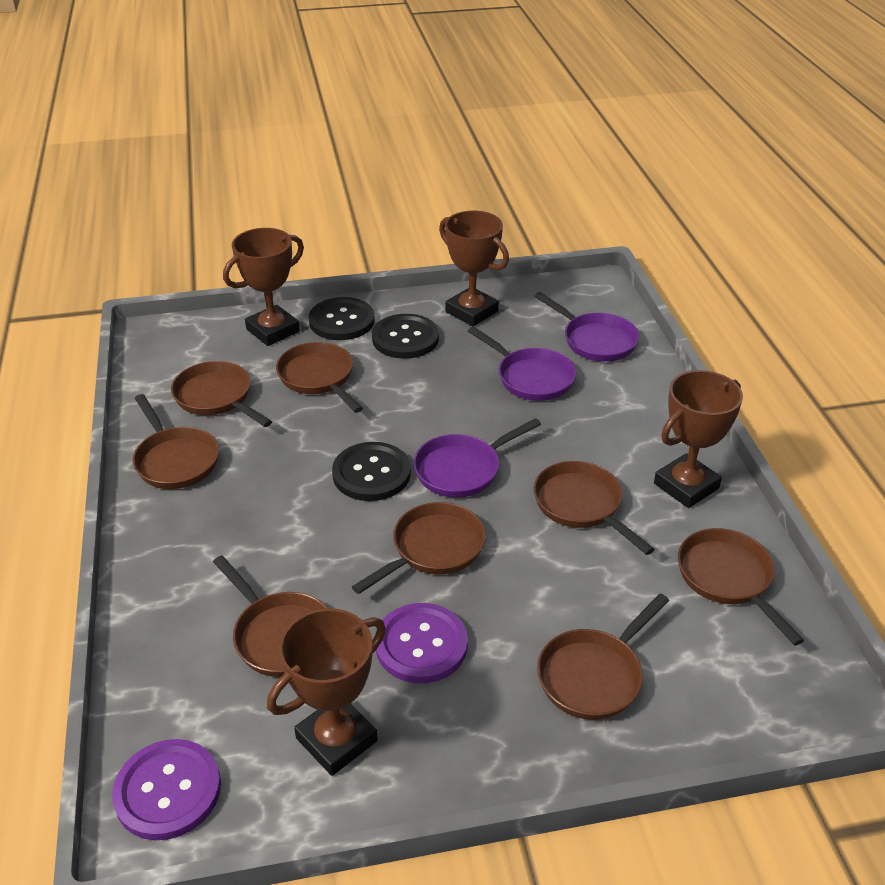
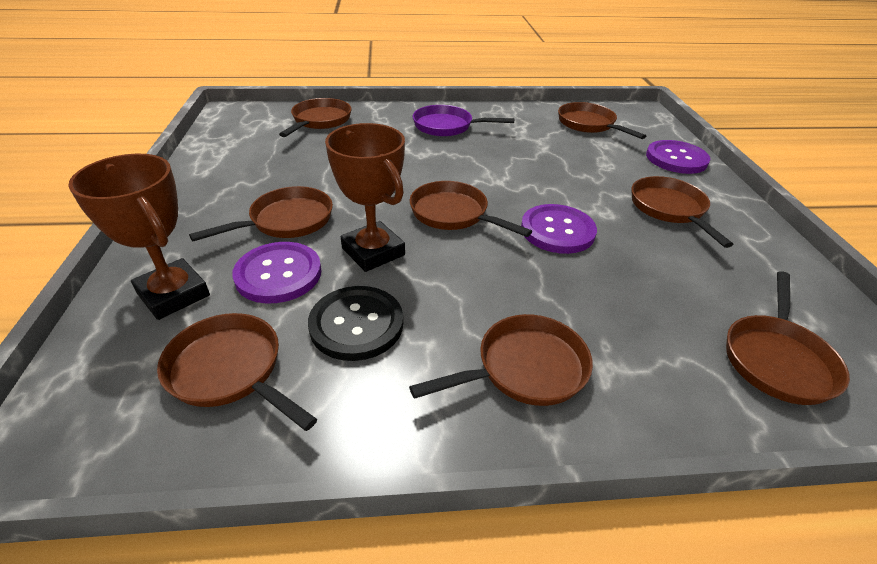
black button: 3 -> 1
brown trophy: 4 -> 2
purple button: 2 -> 3
purple pan: 3 -> 1

